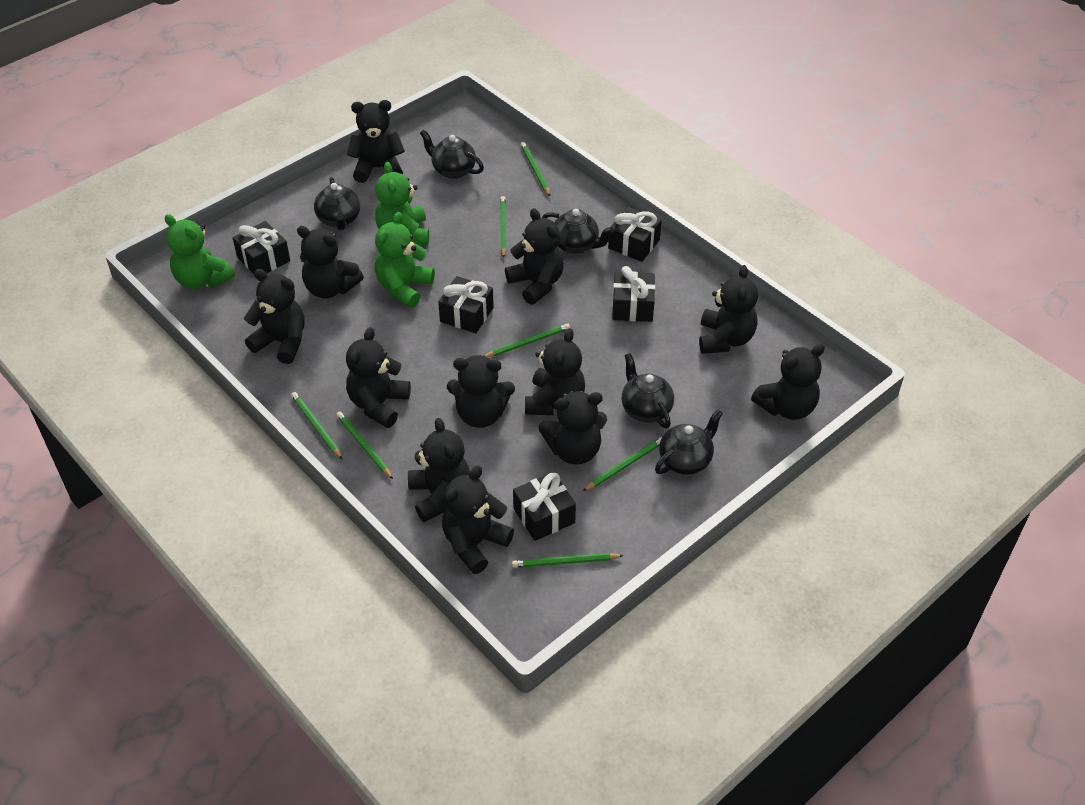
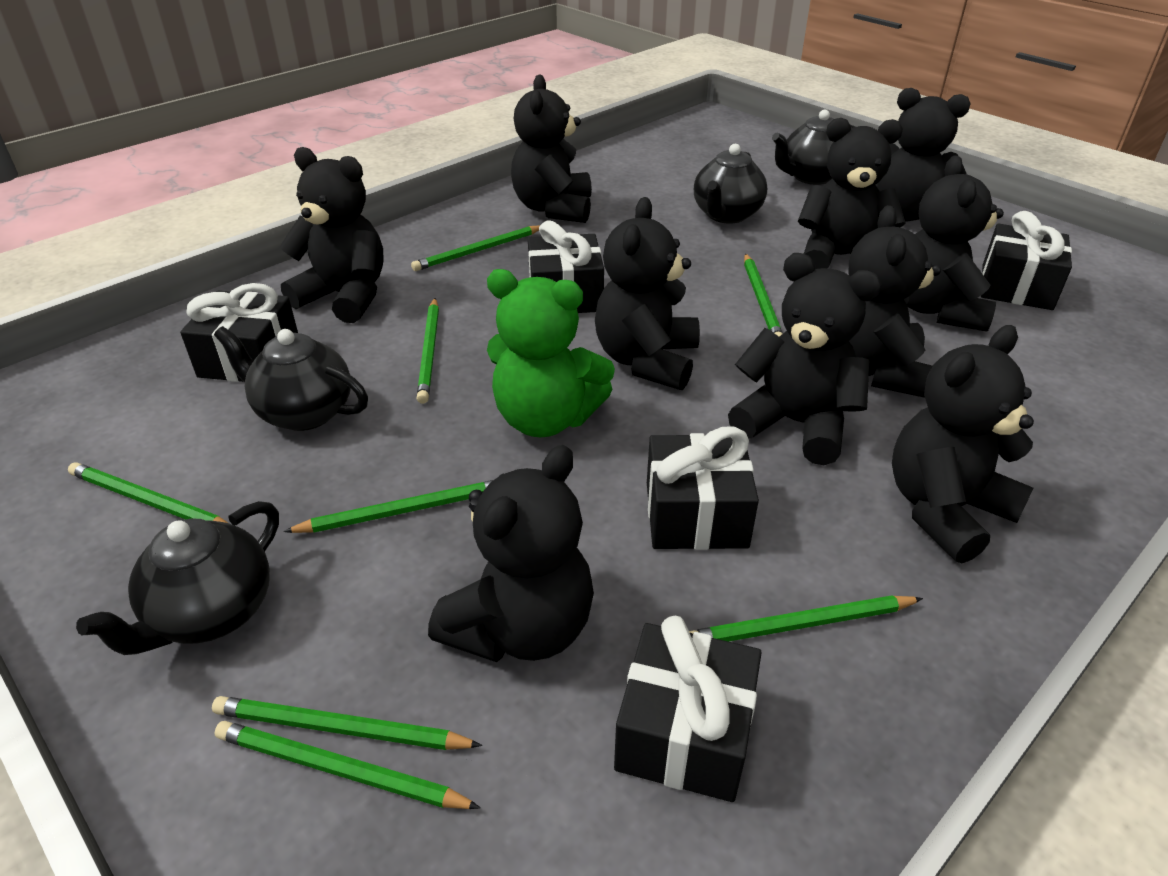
black teapot: 5 -> 4
black teddy bear: 12 -> 10
green pencil: 7 -> 8
green teddy bear: 3 -> 1

